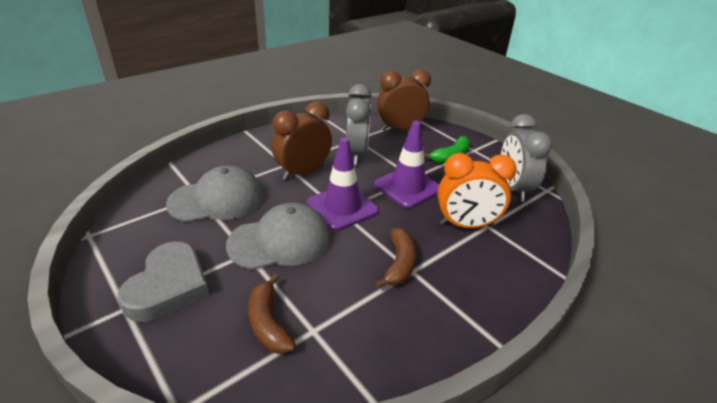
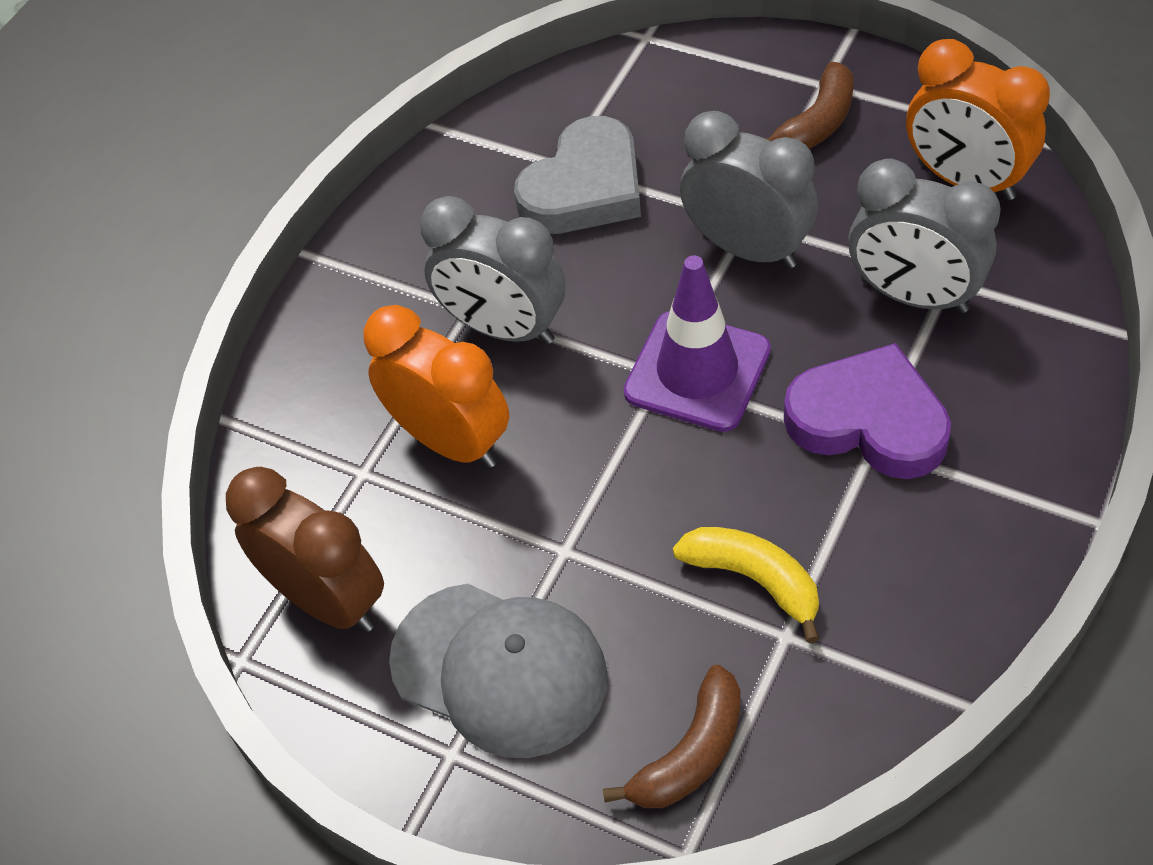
brown clock: 2 -> 1
green banana: 1 -> 0
grey cap: 2 -> 1
grey clock: 2 -> 3
orange clock: 1 -> 2
purple heart: 0 -> 1
purple traffic cone: 2 -> 1
yellow banana: 0 -> 1

